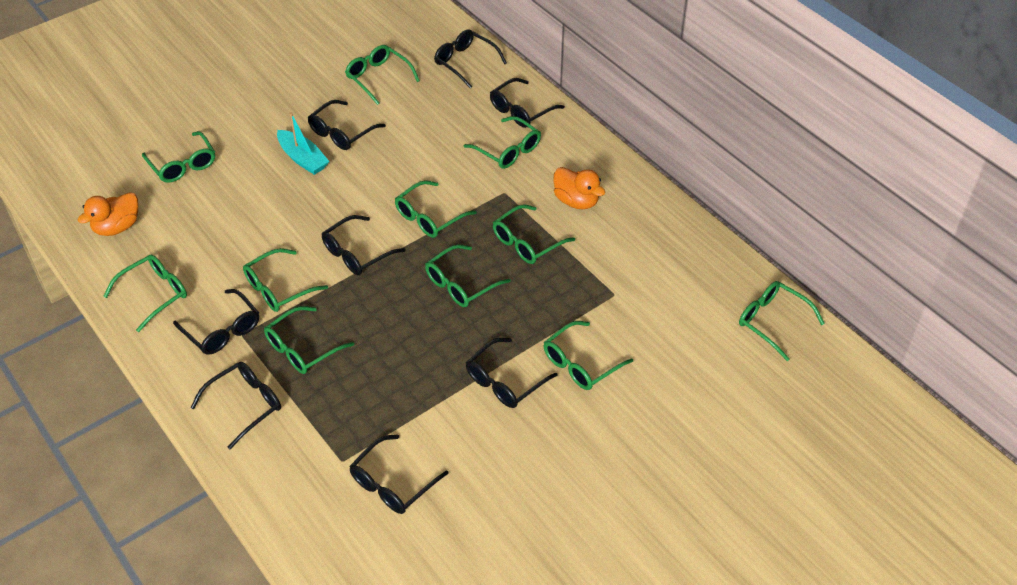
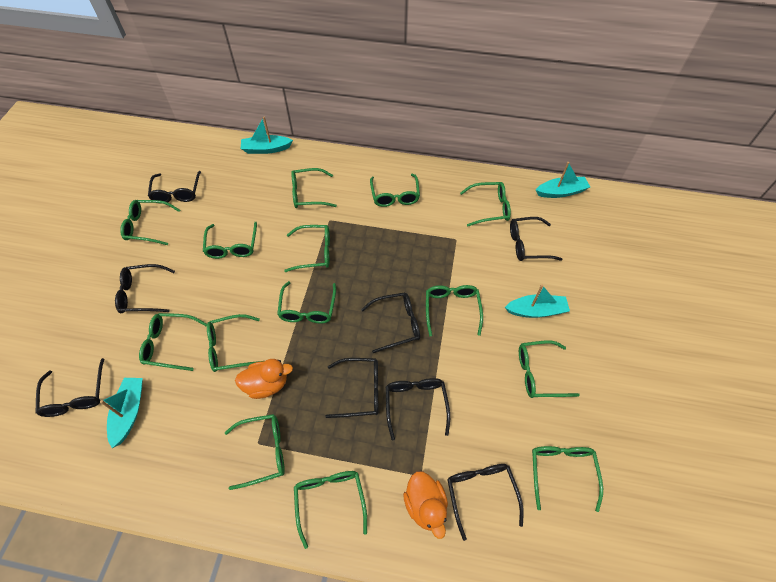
green glasses: 11 -> 14
turquoise boat: 1 -> 4

